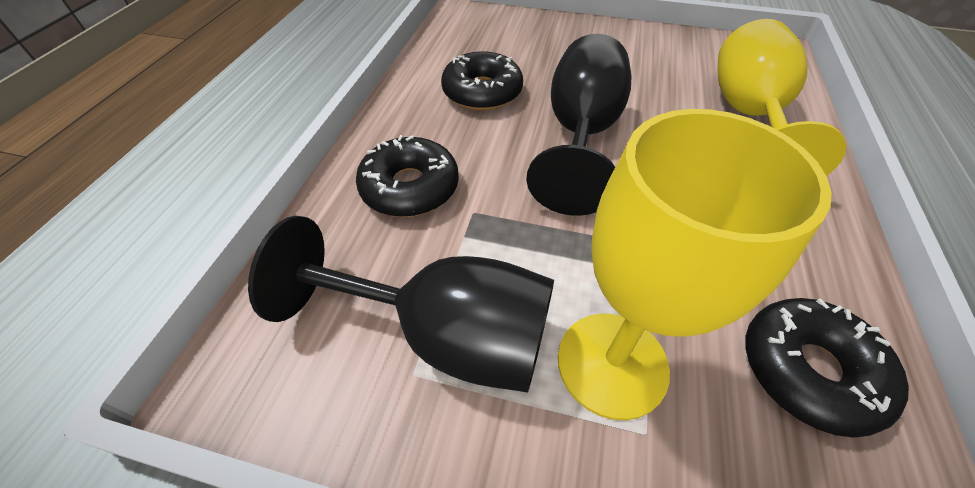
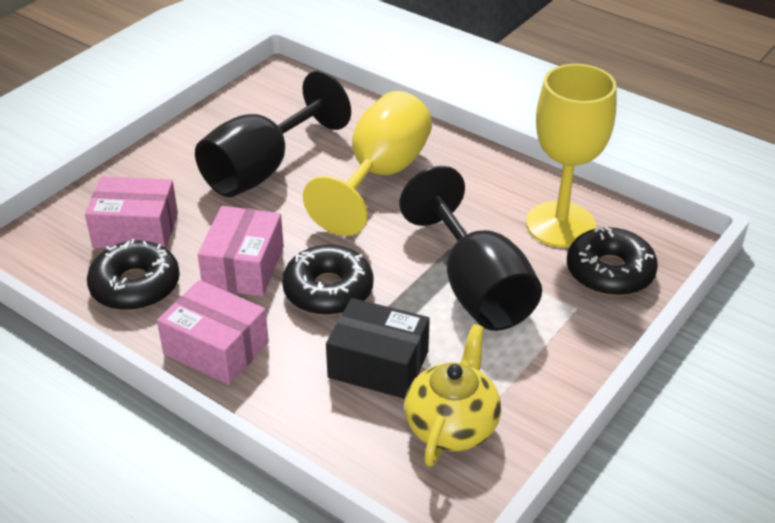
black box: 0 -> 1
pink box: 0 -> 3
yellow teapot: 0 -> 1

